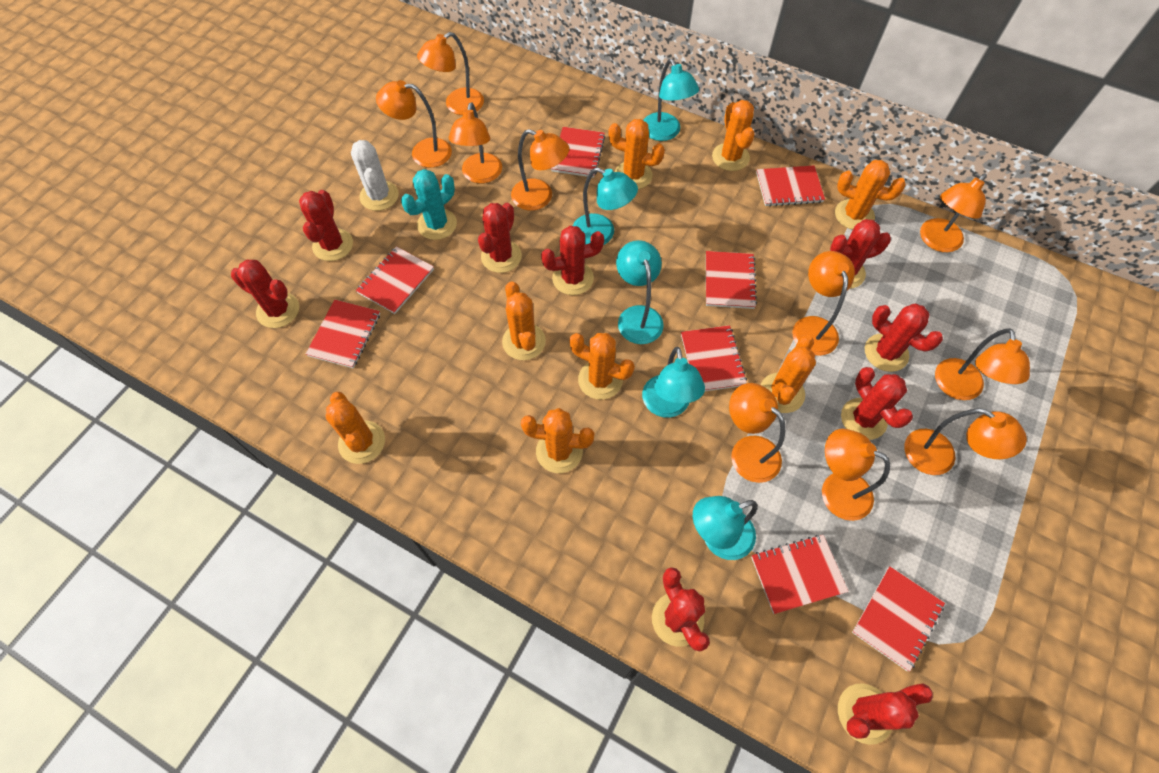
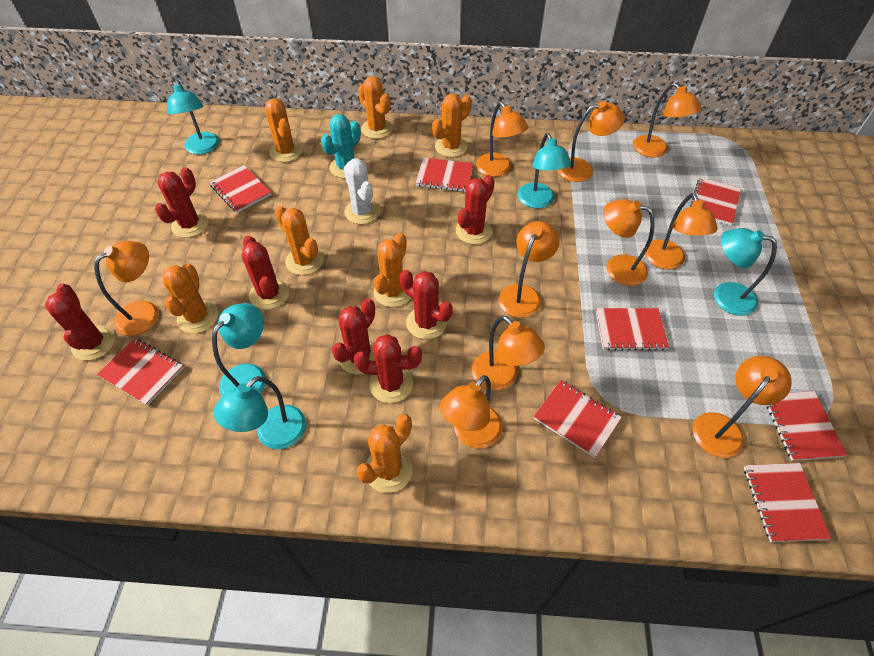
orange cactus: 8 -> 7
red cactus: 9 -> 7

